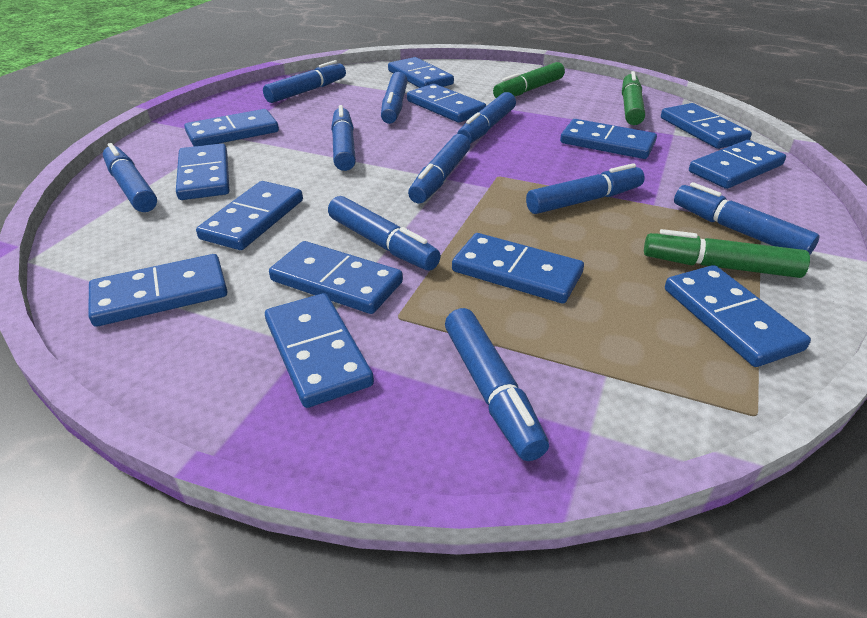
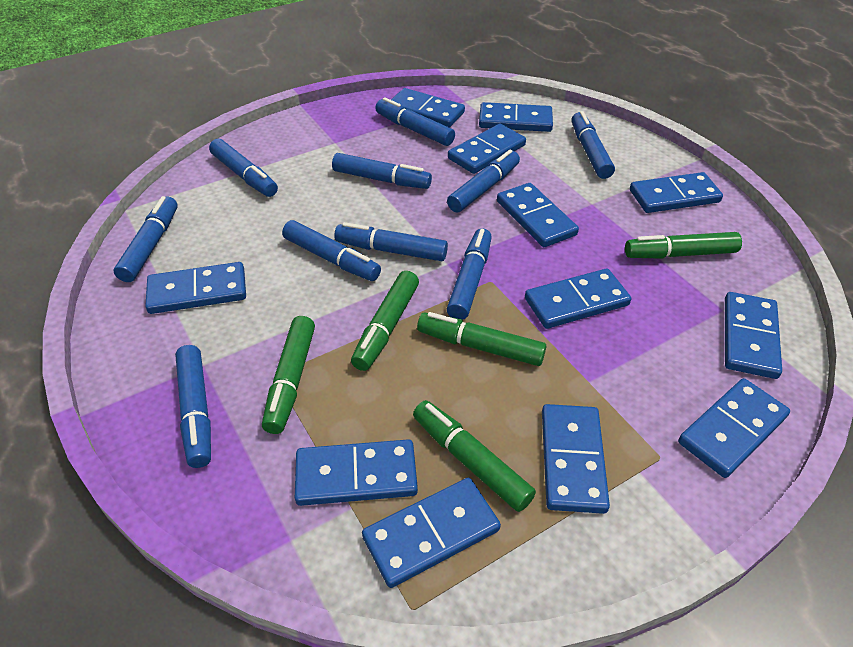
blue domino: 13 -> 12
green marker: 3 -> 5

